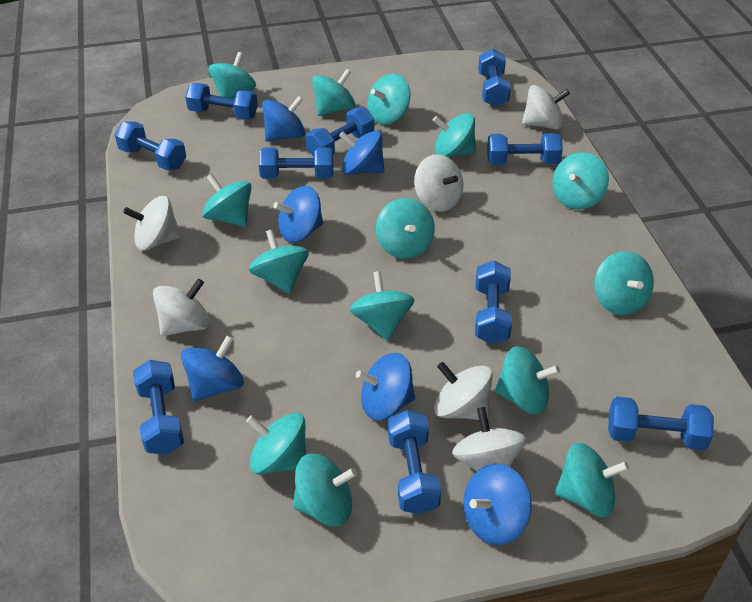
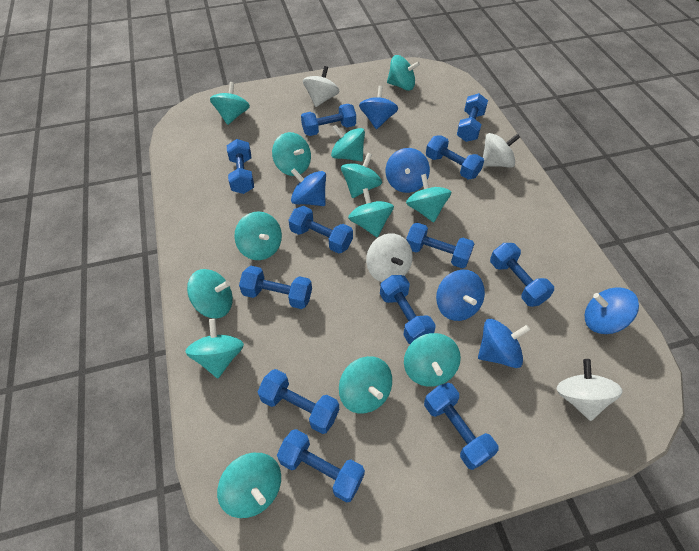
blue dumbbell: 10 -> 12
turquoise spinning top: 14 -> 13
white spinning top: 6 -> 4

